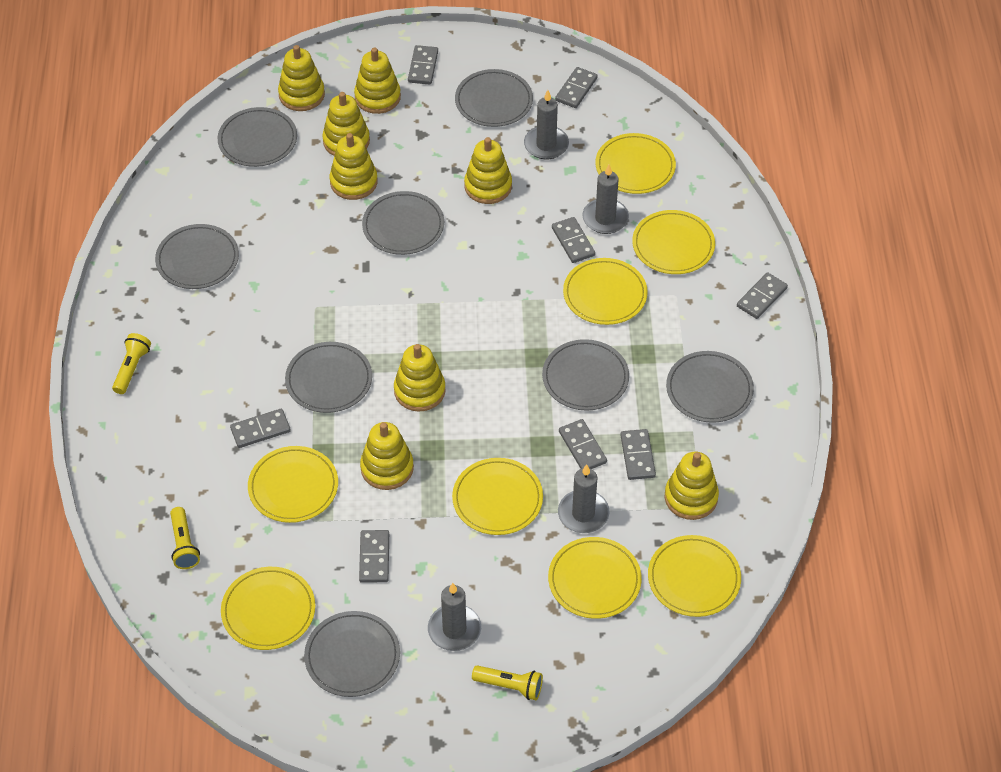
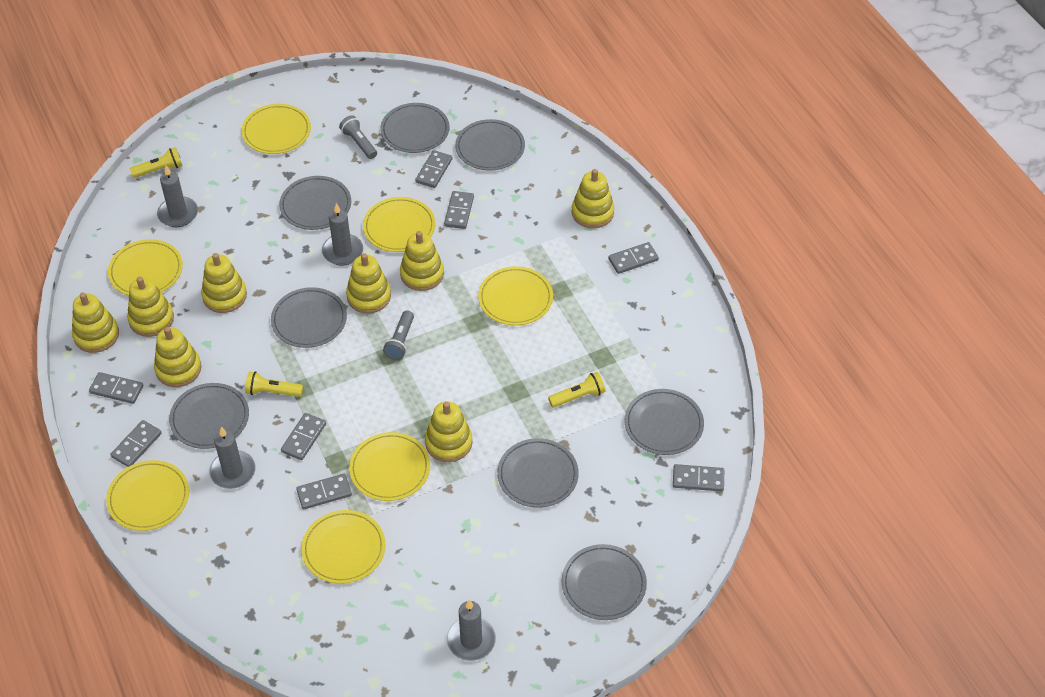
grey flashlight: 0 -> 2
yellow plate: 8 -> 7

